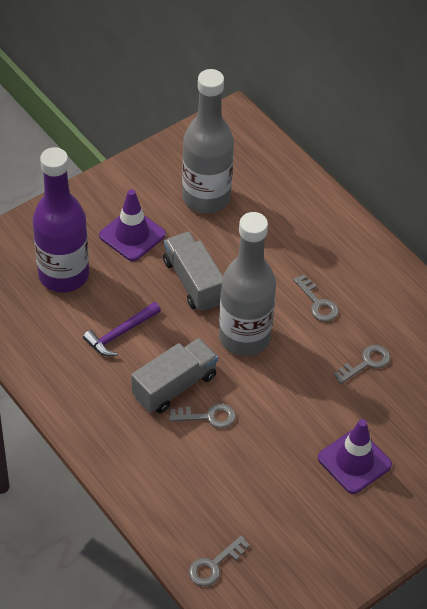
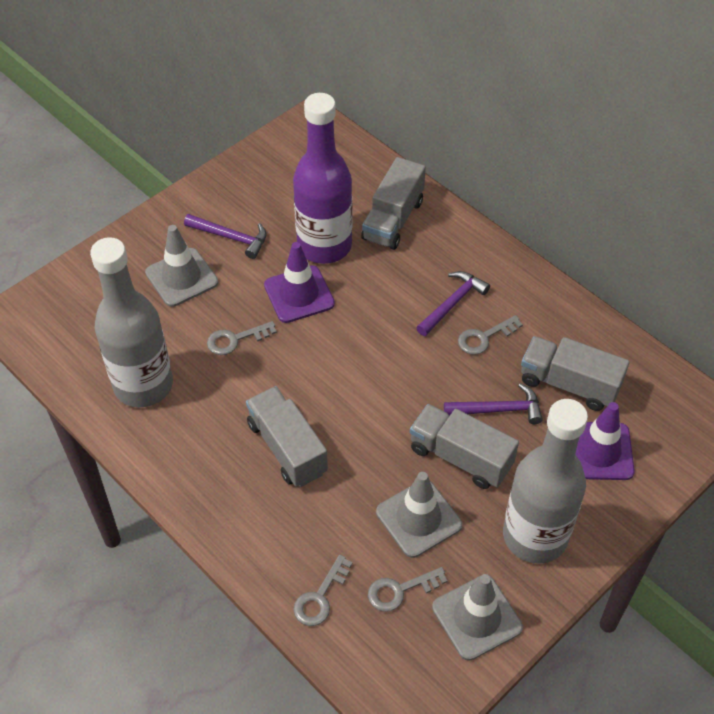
grey traffic cone: 0 -> 3
grey truck: 2 -> 4
purple hammer: 1 -> 3

